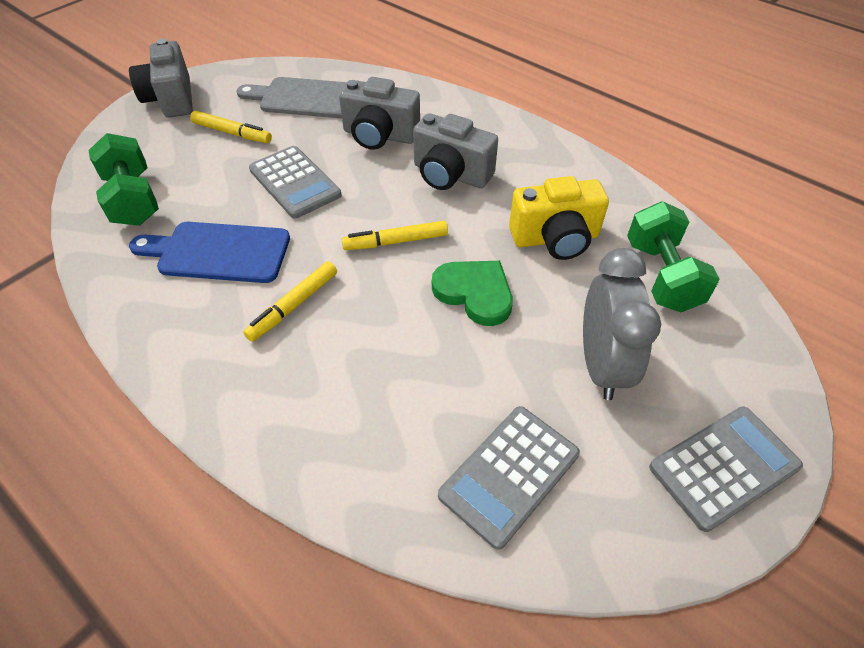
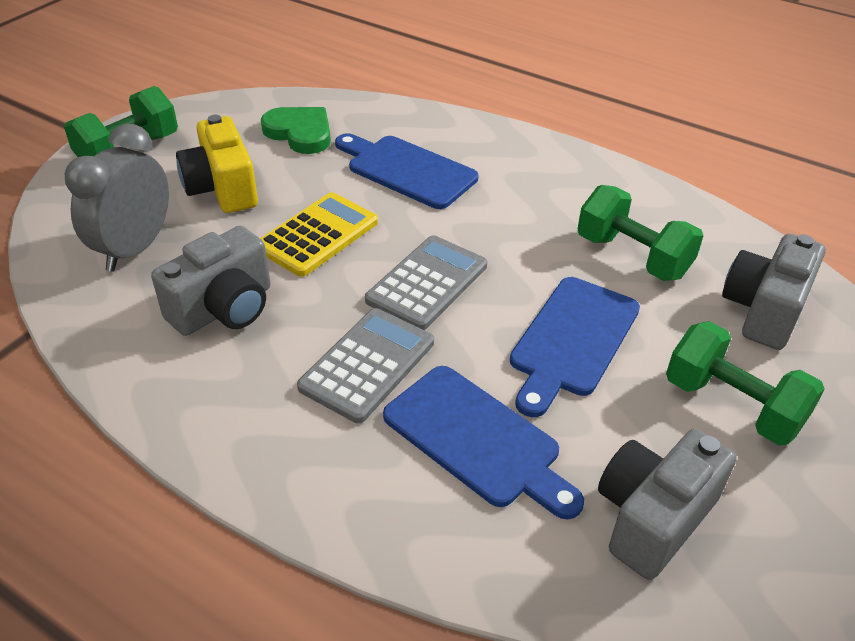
blue cutting board: 1 -> 3
green dumbbell: 2 -> 3
grey calculator: 3 -> 2
grey cutting board: 1 -> 0
yellow calculator: 0 -> 1
yellow marker: 3 -> 0

